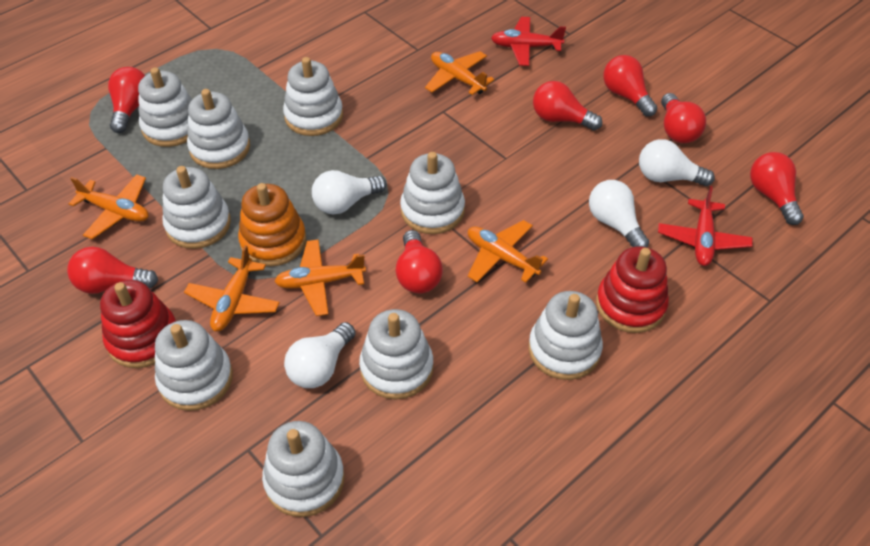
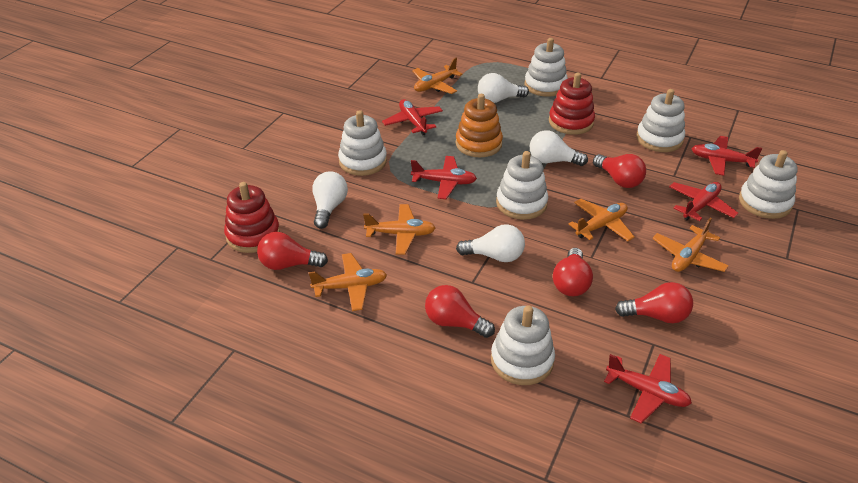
red light bulb: 7 -> 5
red plane: 2 -> 5
white stacking toy: 9 -> 6

